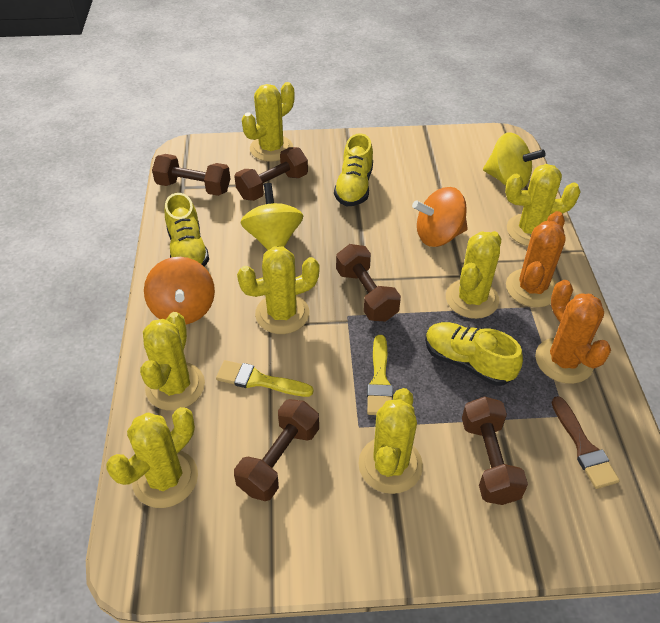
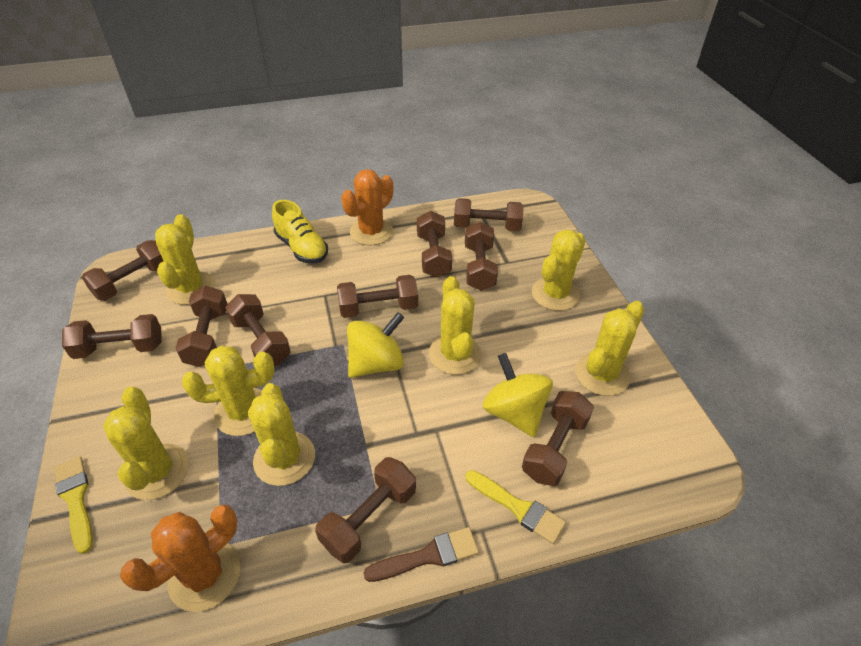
brown dumbbell: 5 -> 10
orange spinning top: 2 -> 0
yellow shoe: 3 -> 1

